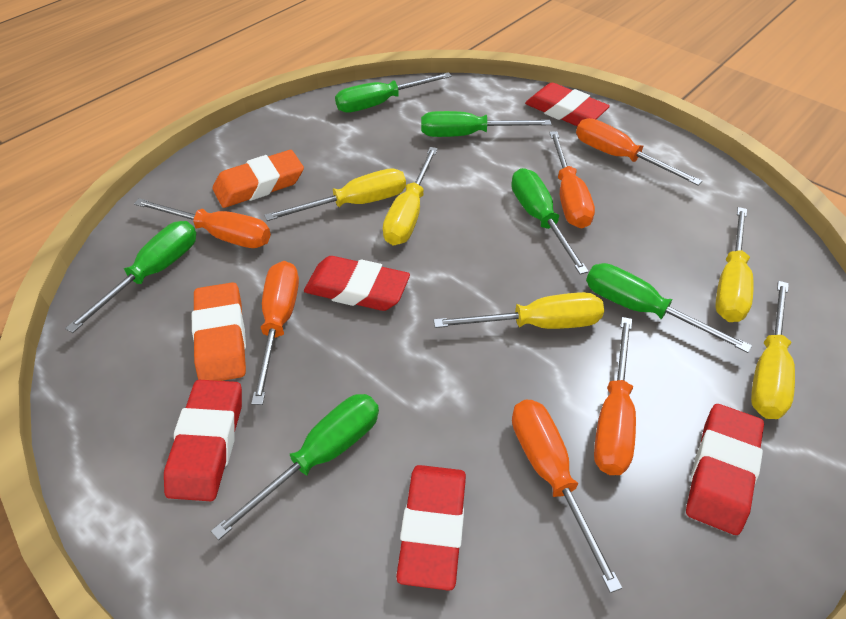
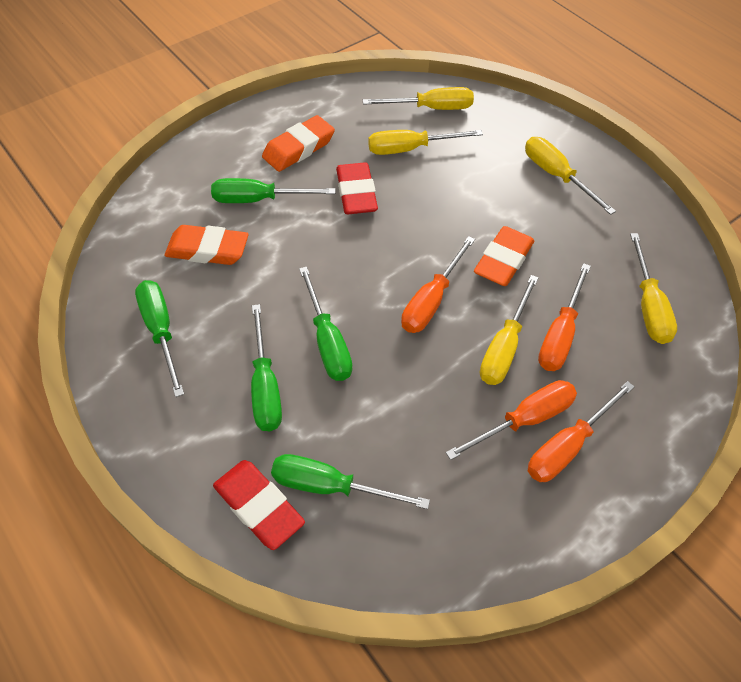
green screwdriver: 6 -> 5
orange eraser: 2 -> 3
orange screwdriver: 6 -> 4
red eraser: 5 -> 2

